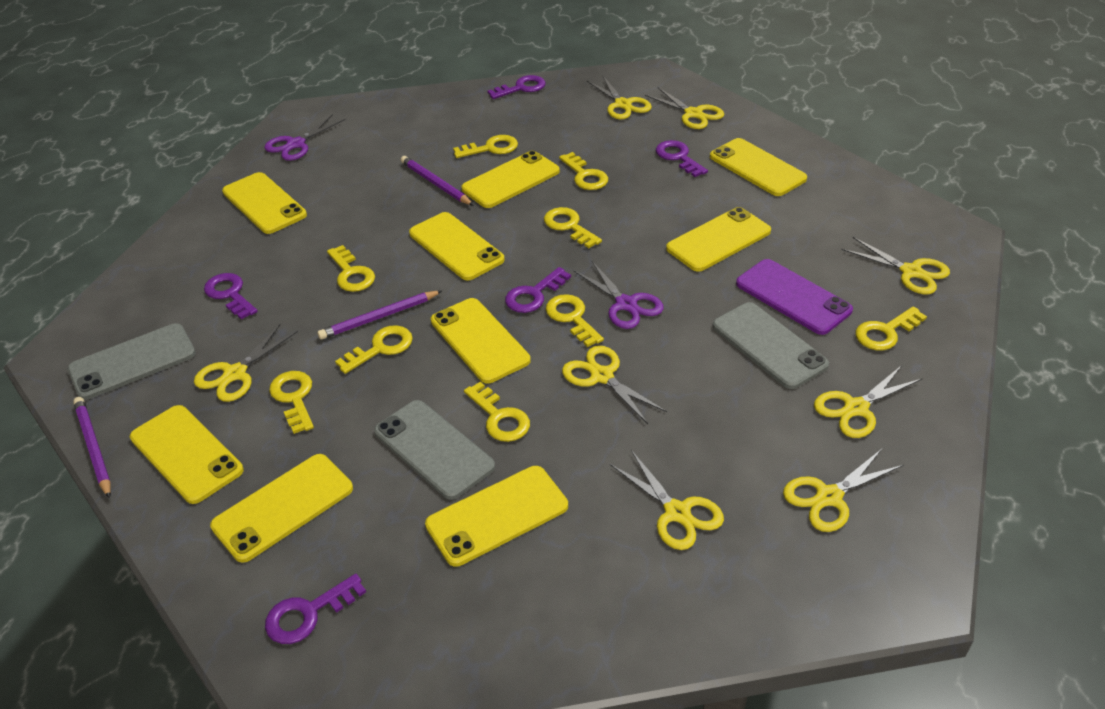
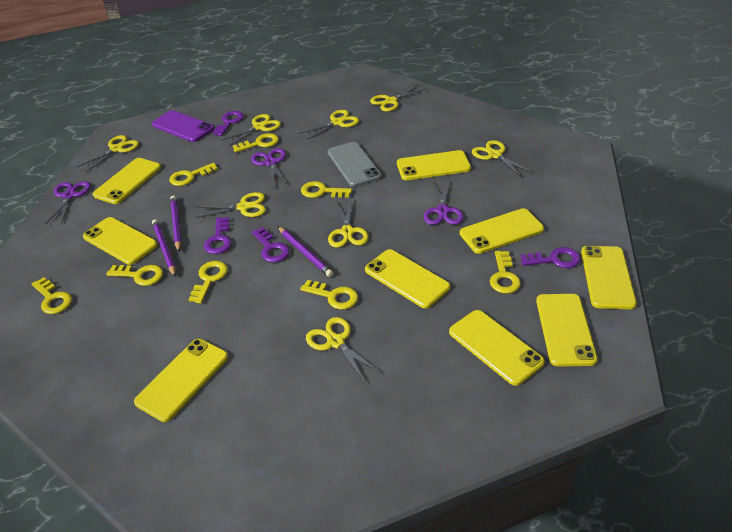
grey phone: 3 -> 1
purple key: 5 -> 4
purple scissors: 2 -> 3
yellow key: 9 -> 8

